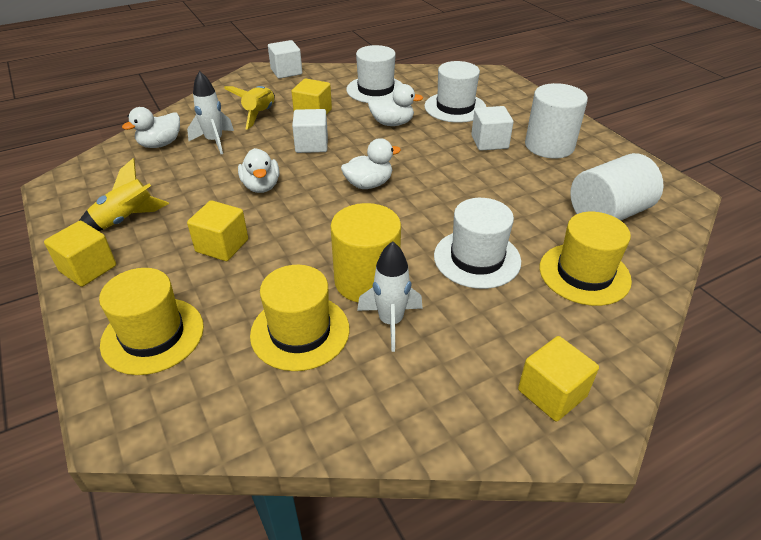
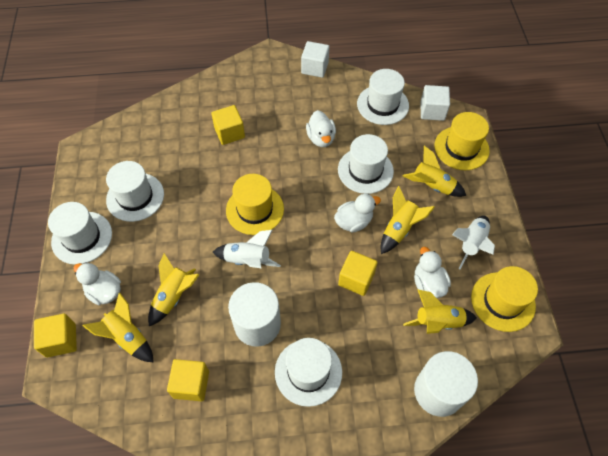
white cube: 3 -> 2
white hat: 3 -> 5
yellow cylinder: 1 -> 0
yellow rocket: 2 -> 5

